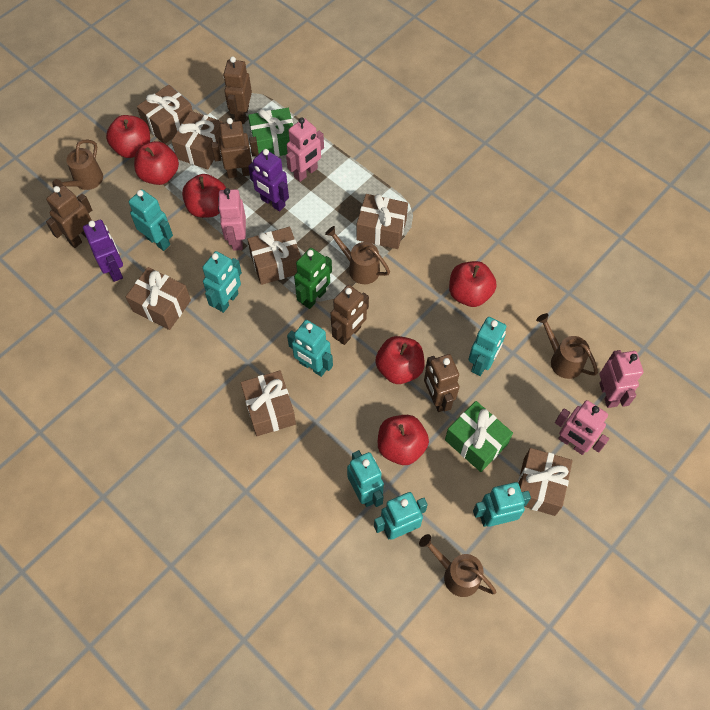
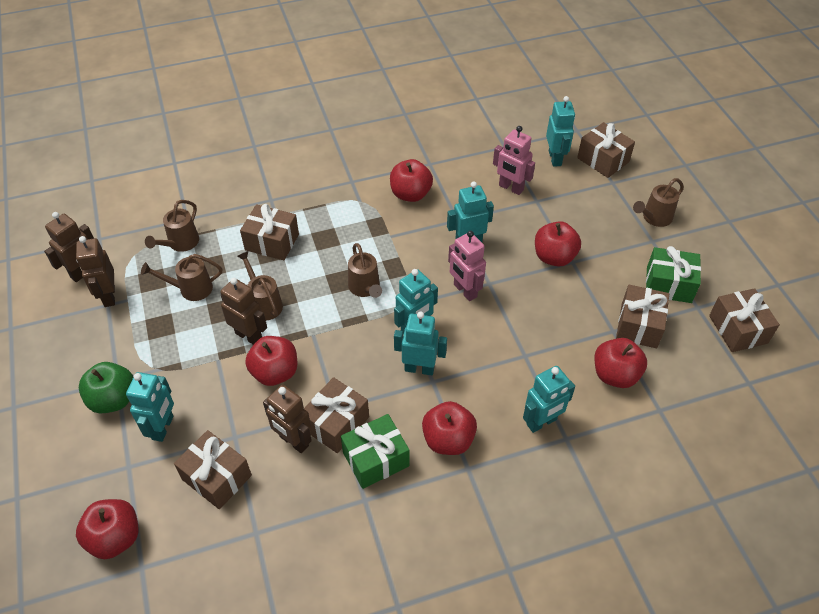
brown gift: 7 -> 6
brown robot: 5 -> 4
brown watering can: 4 -> 5
green apple: 0 -> 1
green robot: 1 -> 0
pink robot: 4 -> 2
purple robot: 2 -> 0
turquoise robot: 7 -> 6

